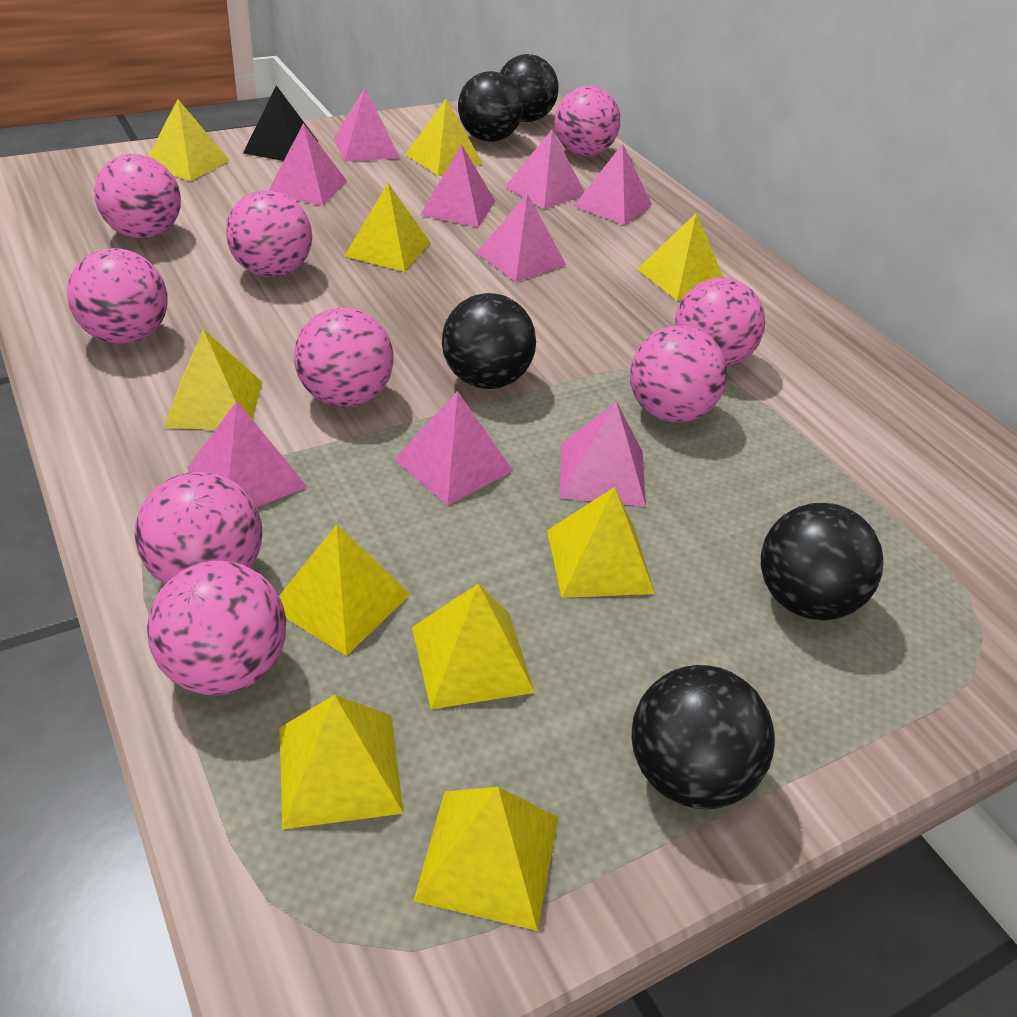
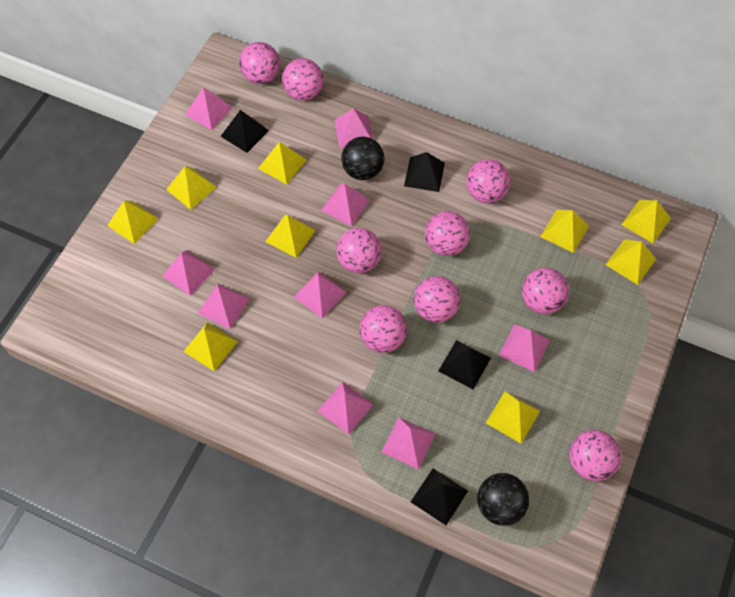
black ball: 5 -> 2
black pyramid: 1 -> 4
yellow pyramid: 10 -> 9

